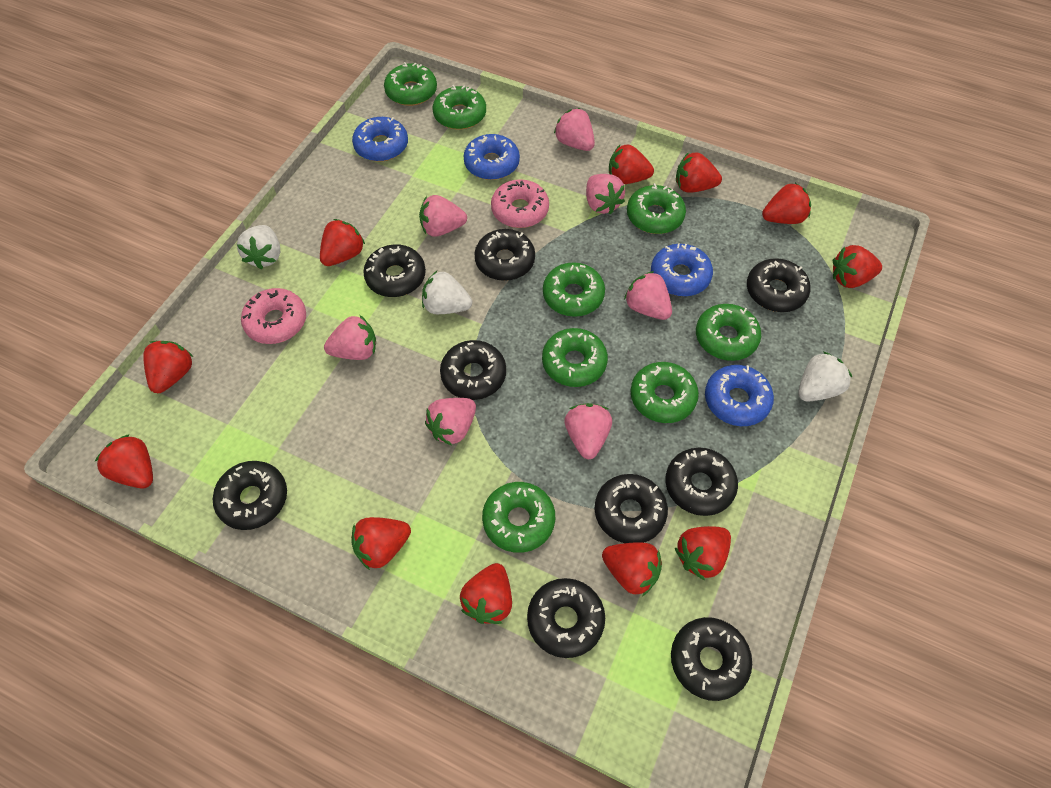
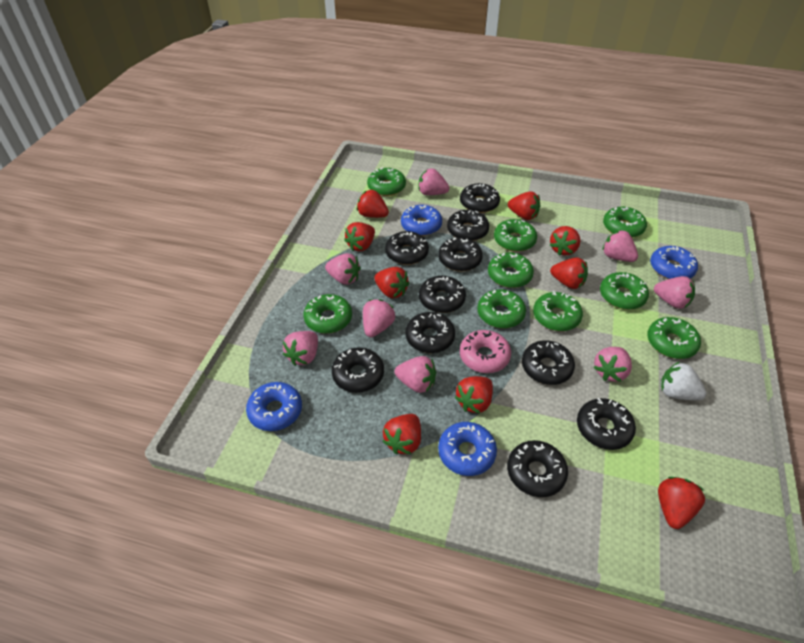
black donut: 9 -> 10
green donut: 8 -> 9
pink donut: 2 -> 1
pink strawberry: 7 -> 8
red strawberry: 11 -> 9
white strawberry: 3 -> 1

